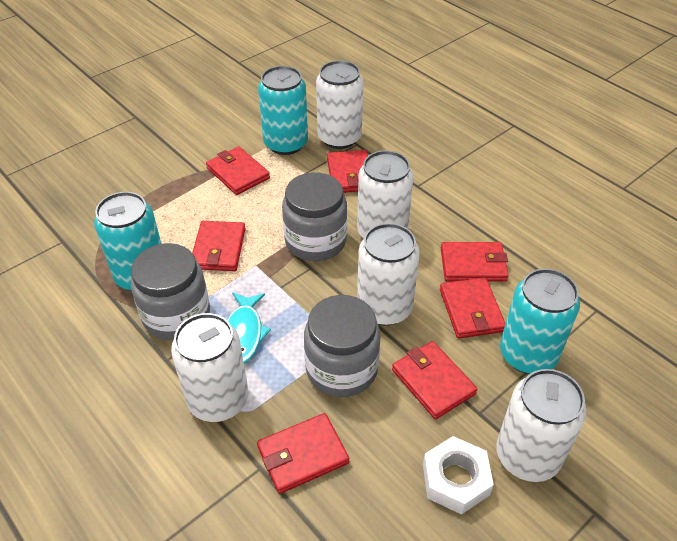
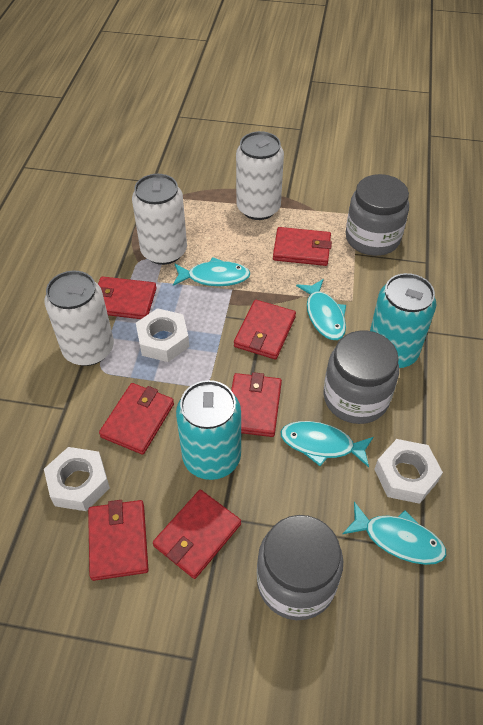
turquoise can: 3 -> 2
turquoise fish: 1 -> 4
white can: 5 -> 3
white nut: 1 -> 3

